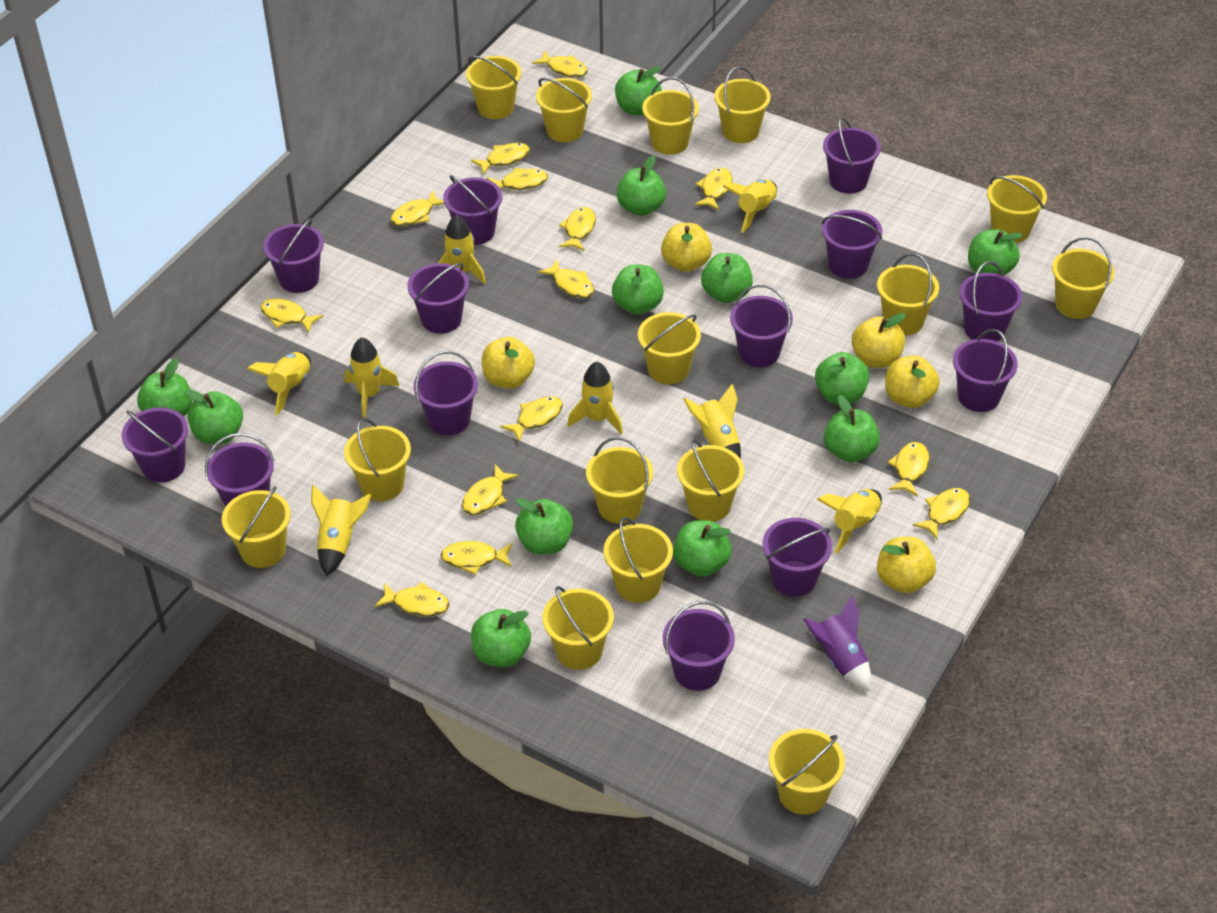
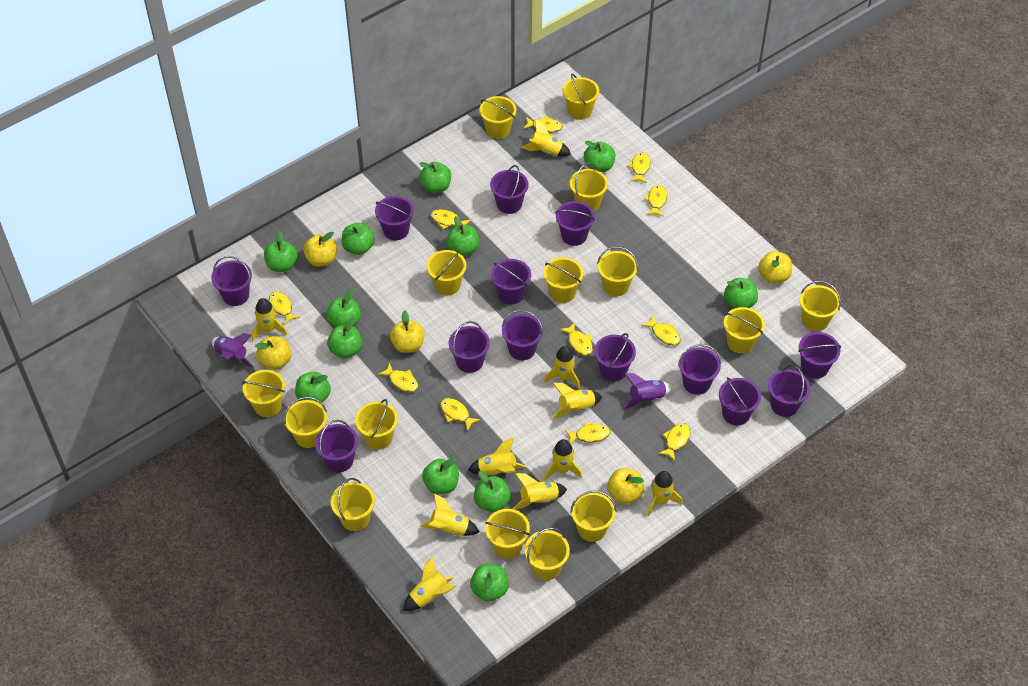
purple rocket: 1 -> 2
yellow fish: 14 -> 11
yellow rocket: 8 -> 10

